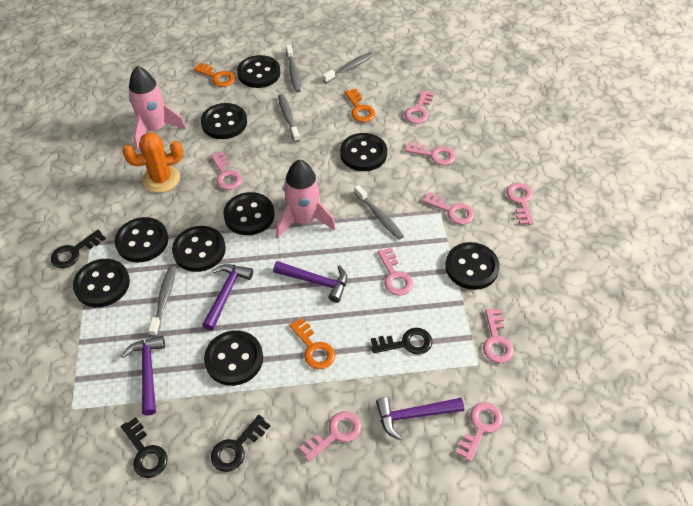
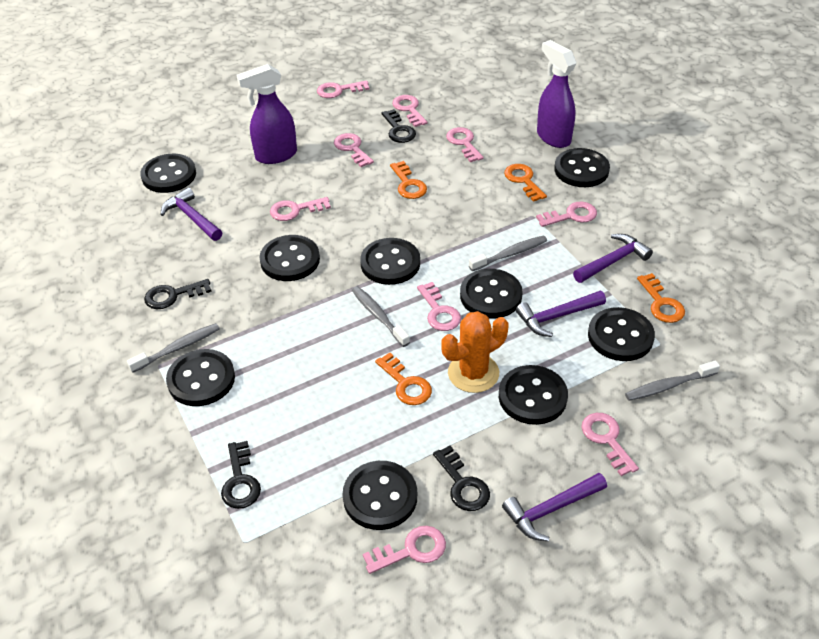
grey toothbrush: 5 -> 4
orange key: 3 -> 4
pink rocket: 2 -> 0
purple spray bottle: 0 -> 2

